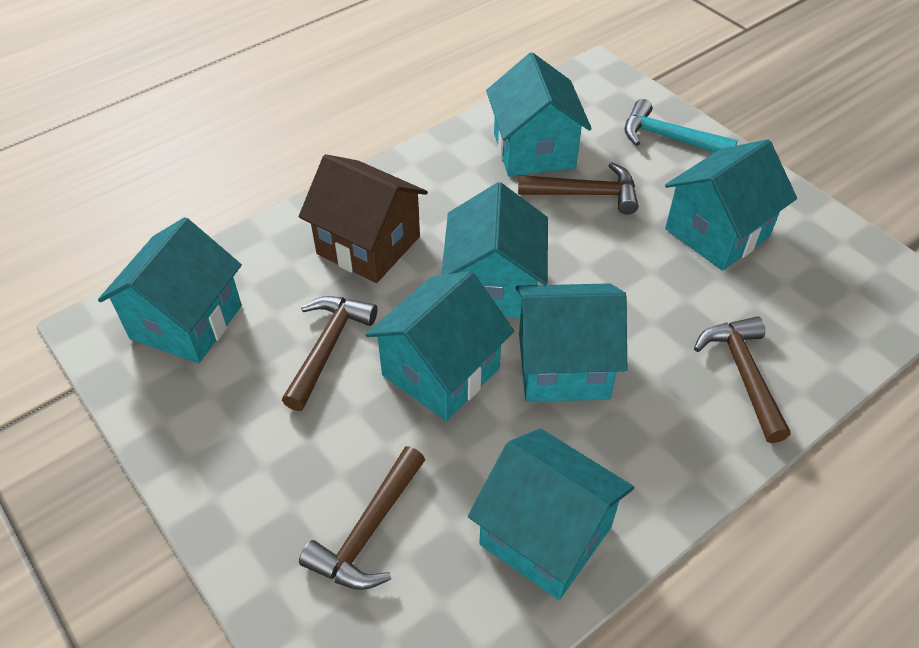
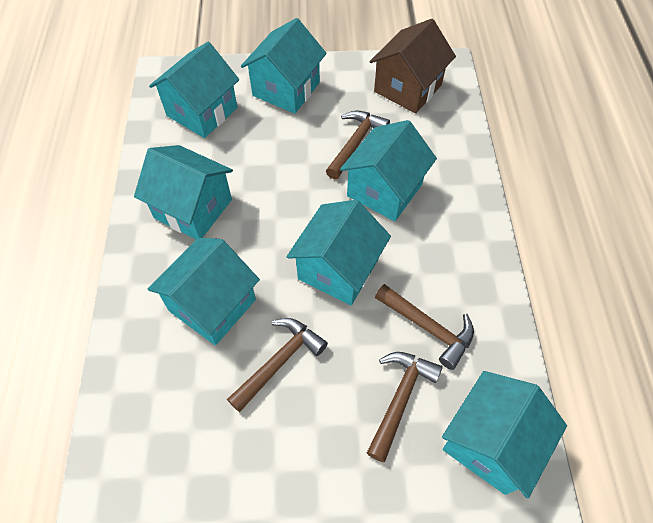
turquoise hammer: 1 -> 0

